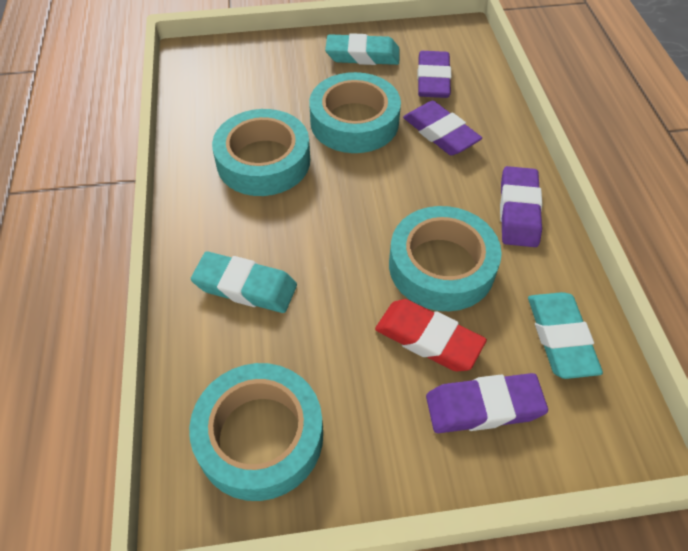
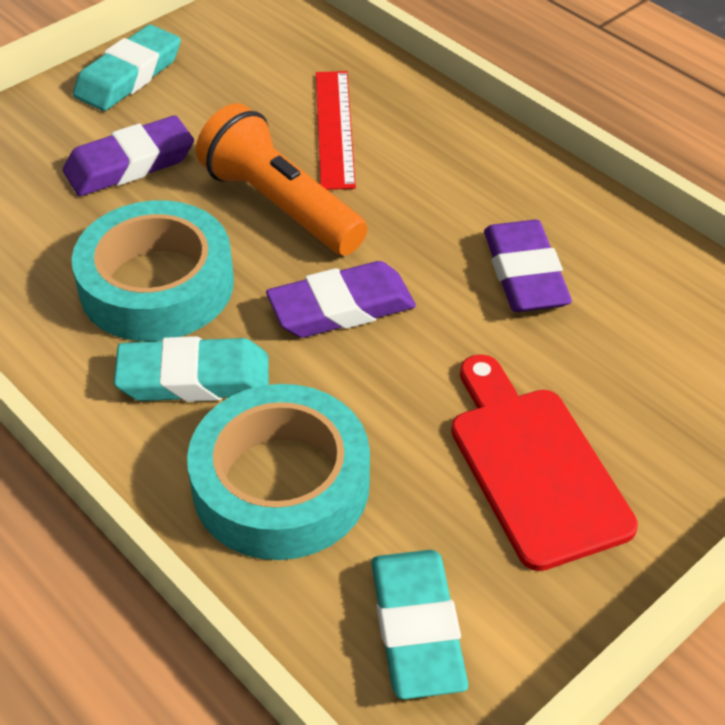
orange flashlight: 0 -> 1
purple eraser: 4 -> 3
red cutting board: 0 -> 1
red eraser: 1 -> 0
red ruler: 0 -> 1
turquoise tape: 4 -> 2

